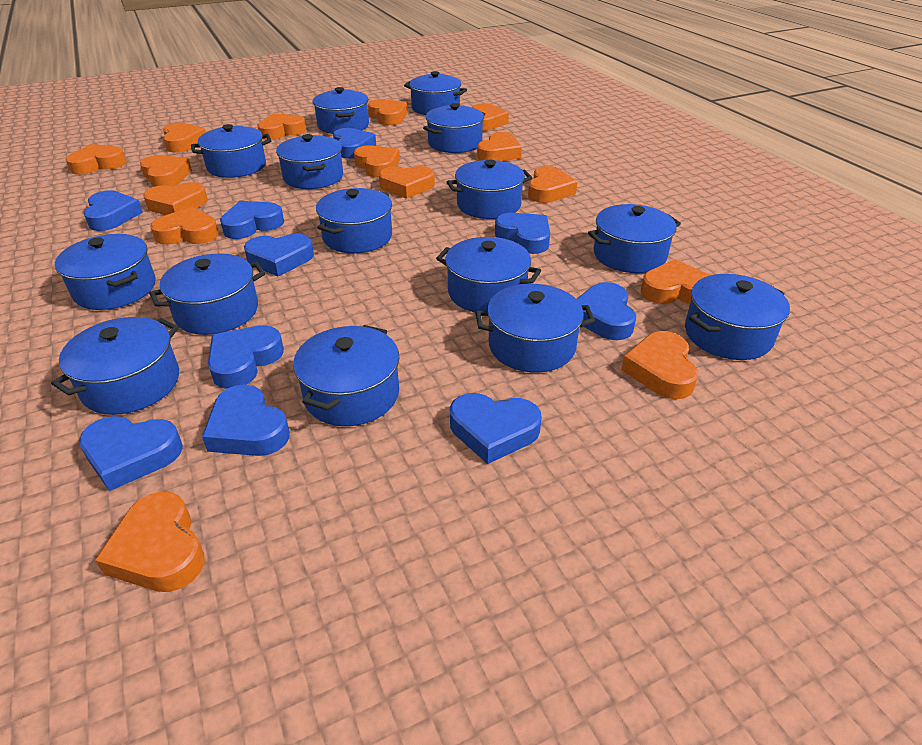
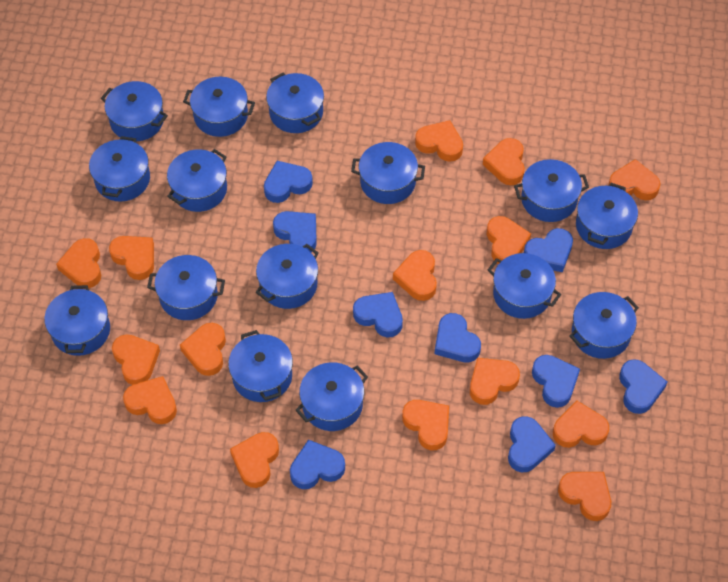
blue heart: 10 -> 9

